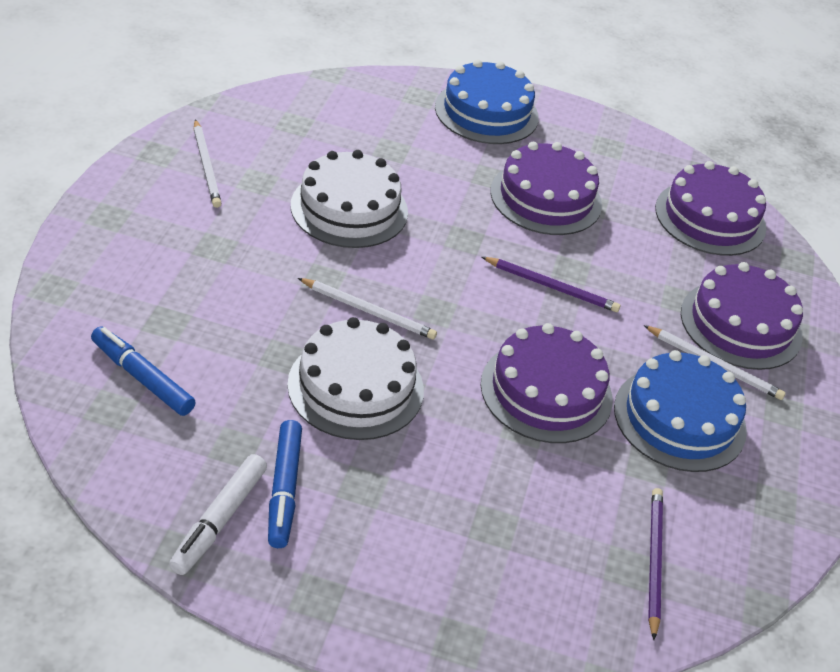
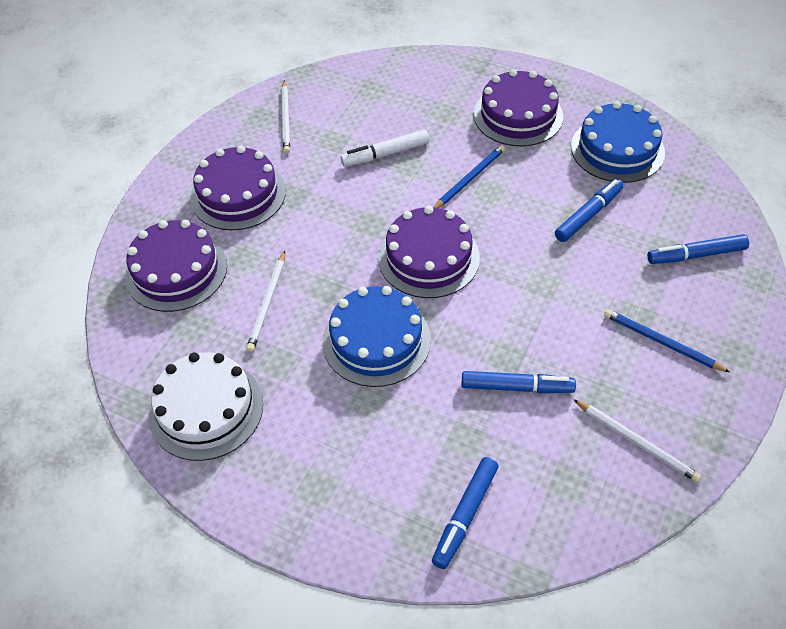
blue marker: 2 -> 4
blue pencil: 0 -> 2
purple pencil: 2 -> 0
white cake: 2 -> 1

